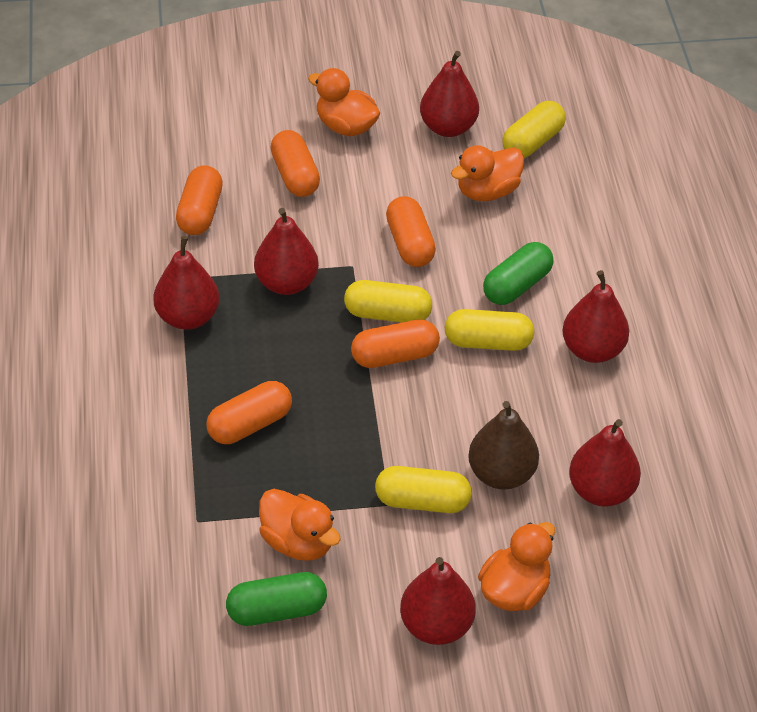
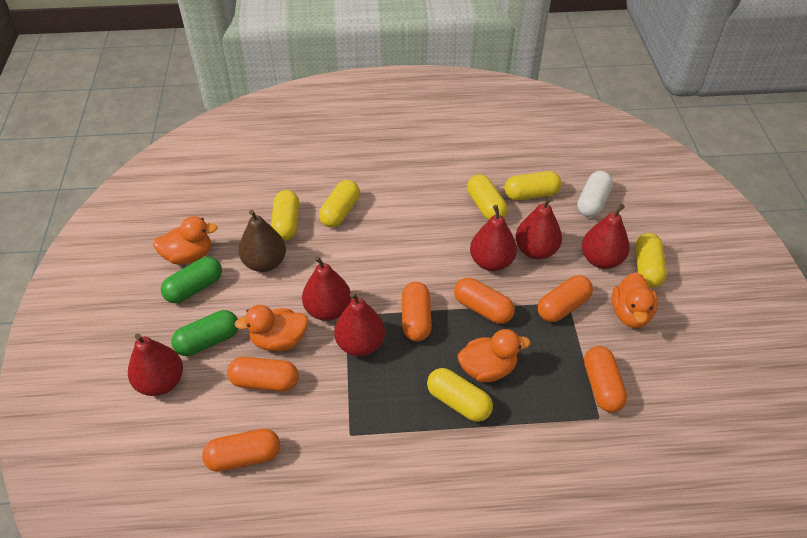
orange capsule: 5 -> 6
white capsule: 0 -> 1
yellow capsule: 4 -> 6

